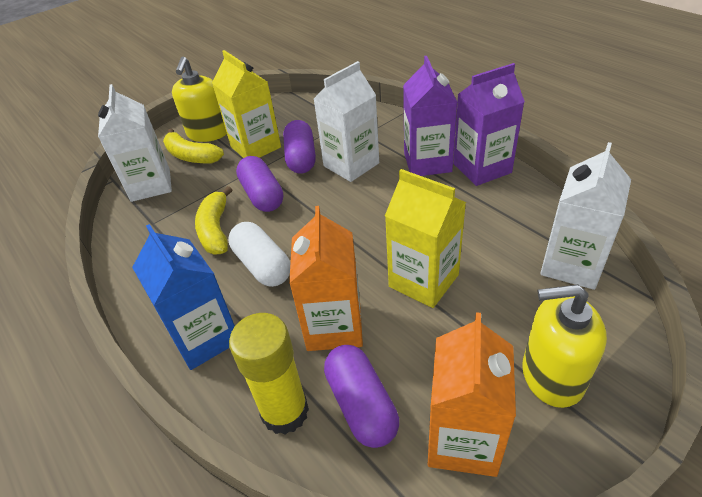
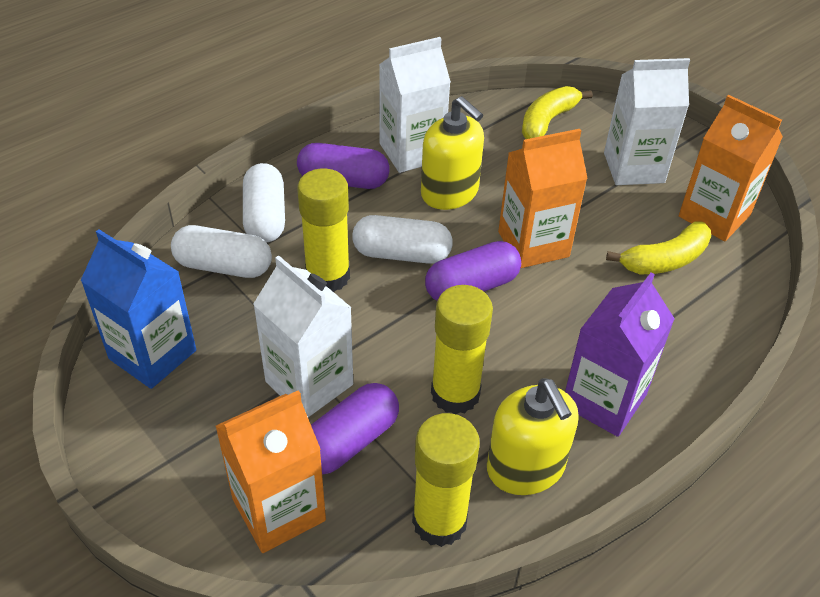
orange carton: 2 -> 3
purple carton: 2 -> 1
white capsule: 1 -> 3
yellow carton: 2 -> 0
yellow glue stick: 1 -> 3

